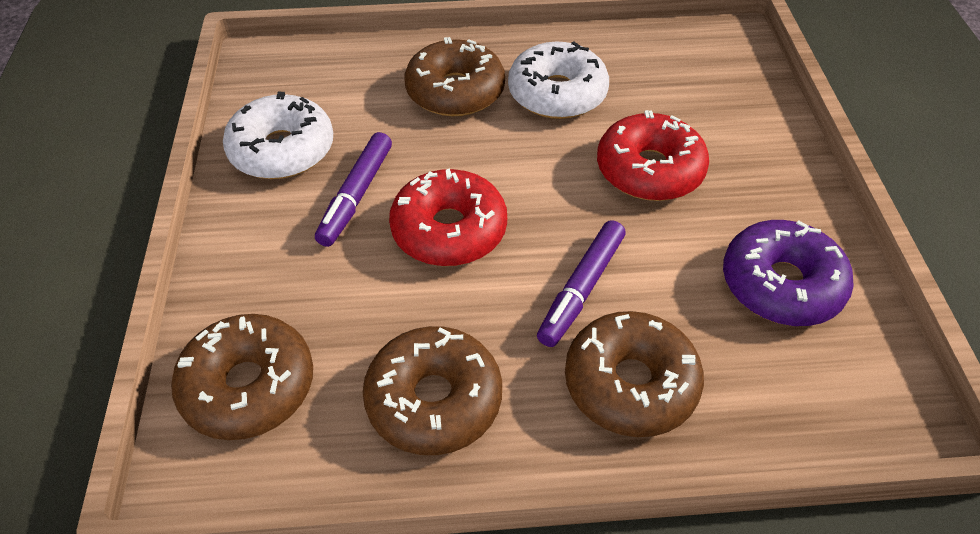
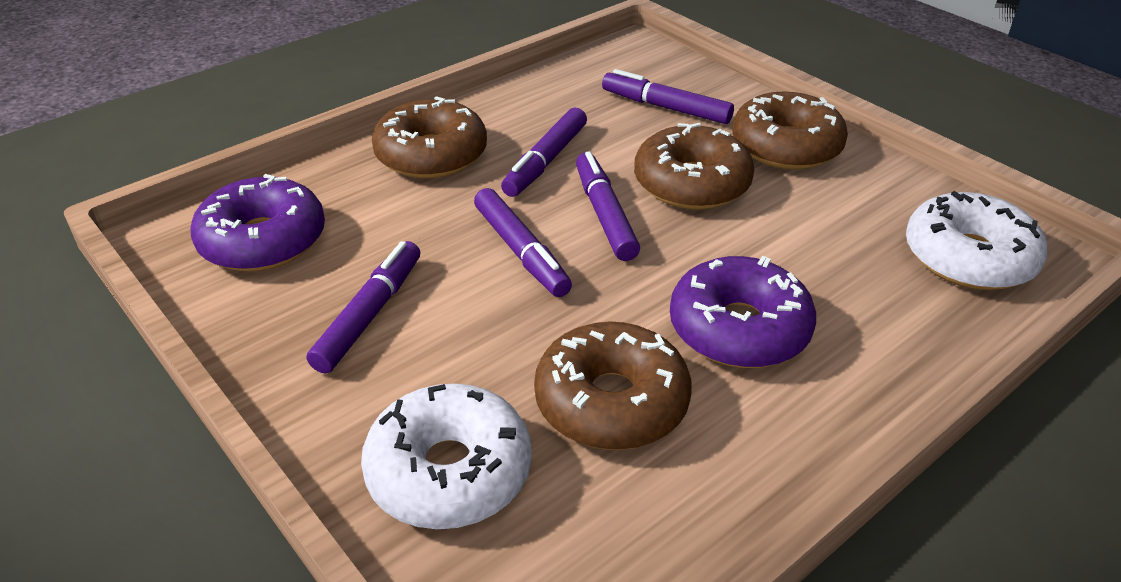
purple donut: 1 -> 2
purple marker: 2 -> 5
red donut: 2 -> 0

